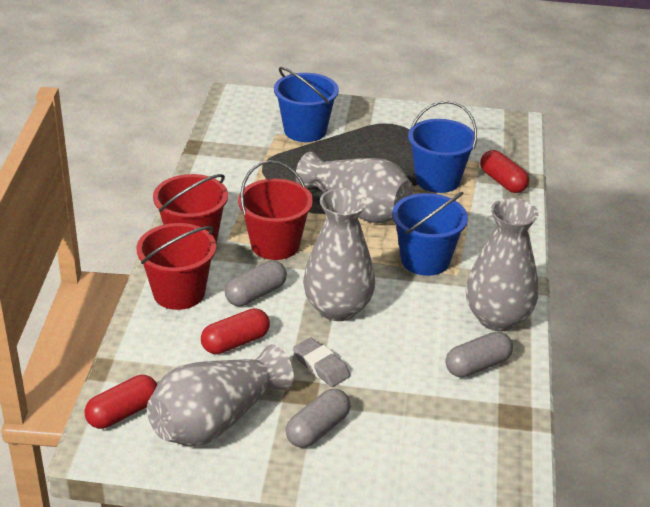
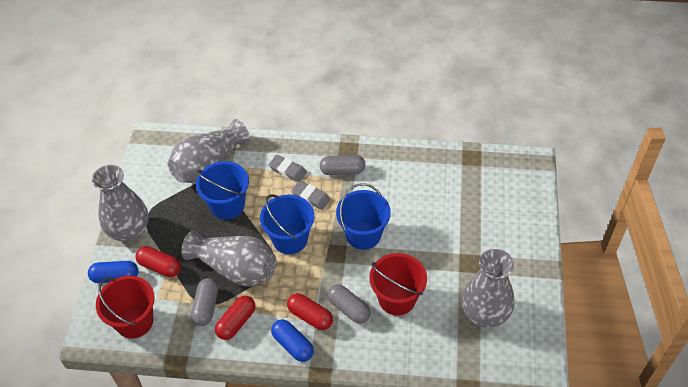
blue capsule: 0 -> 2
grey eraser: 1 -> 2
red bucket: 3 -> 2

